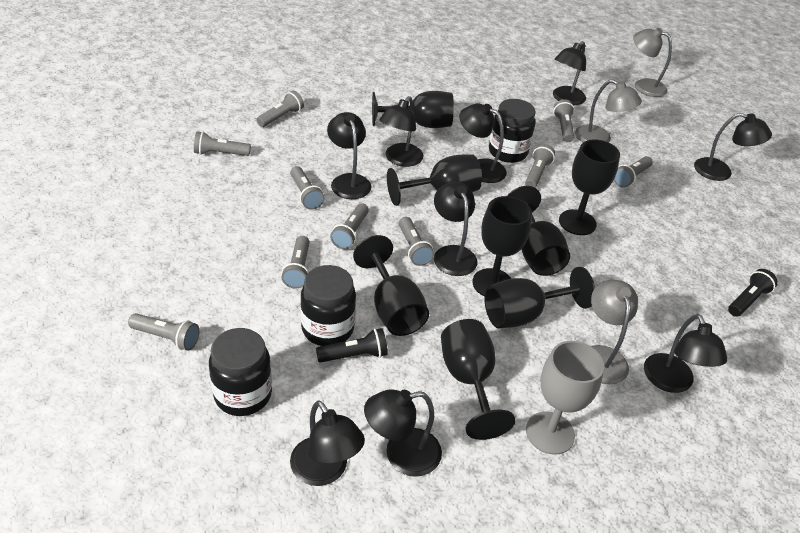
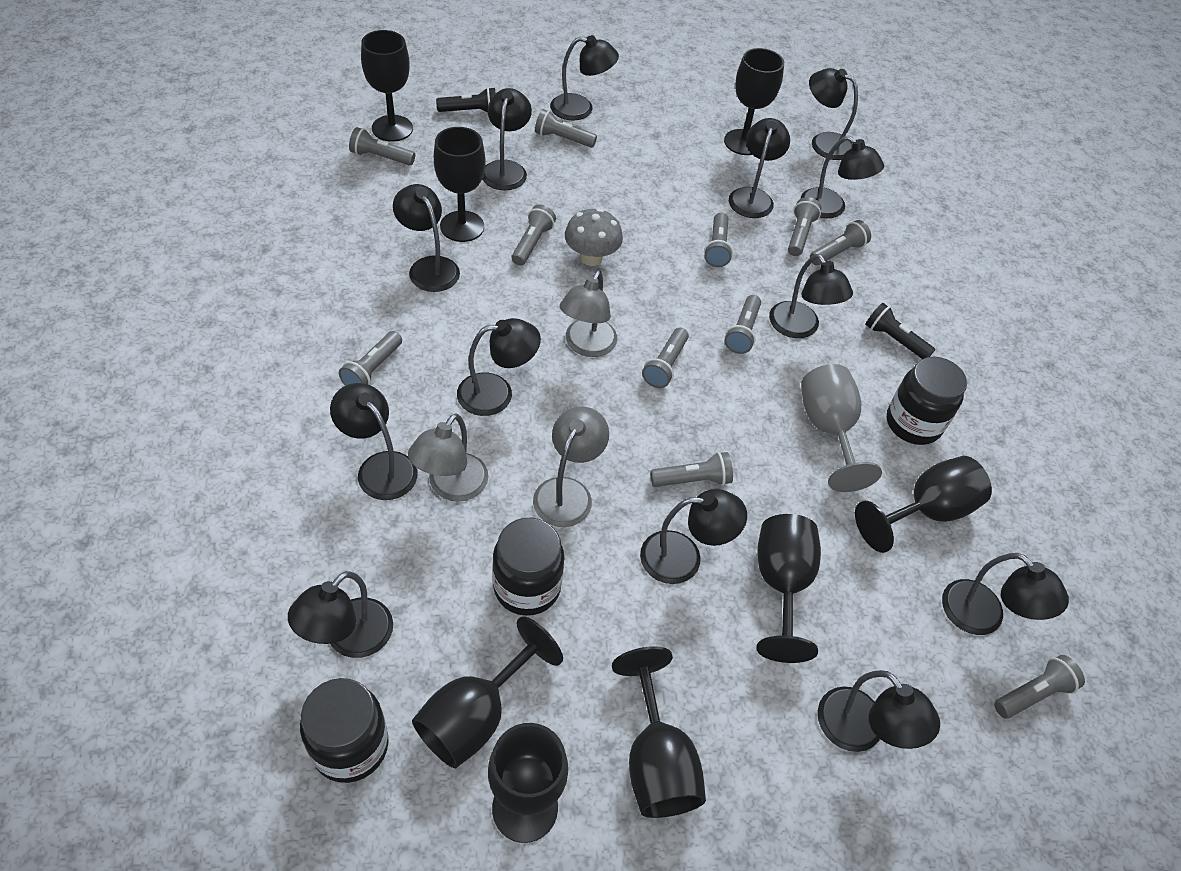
black lamp: 9 -> 13
grey flashlight: 10 -> 11
grey mushroom: 0 -> 1

